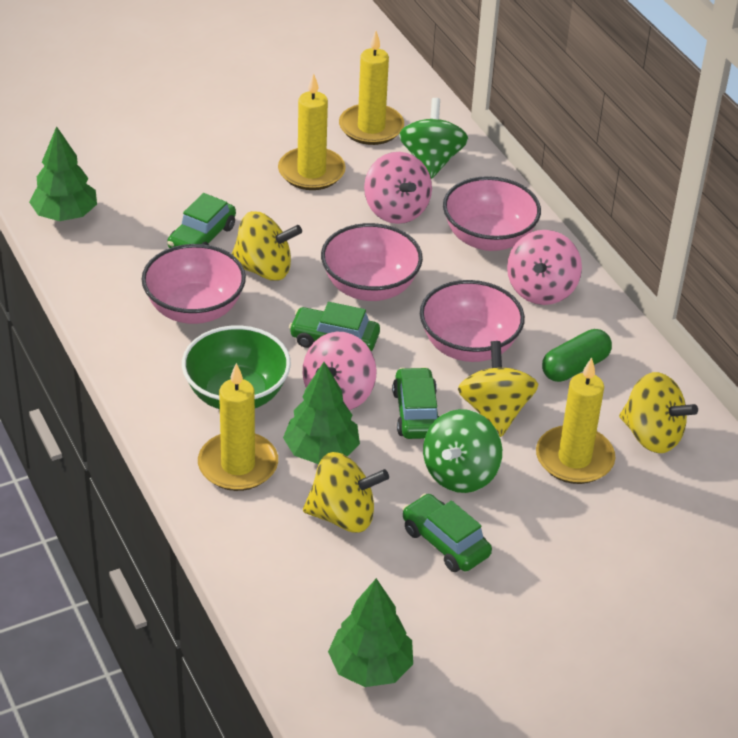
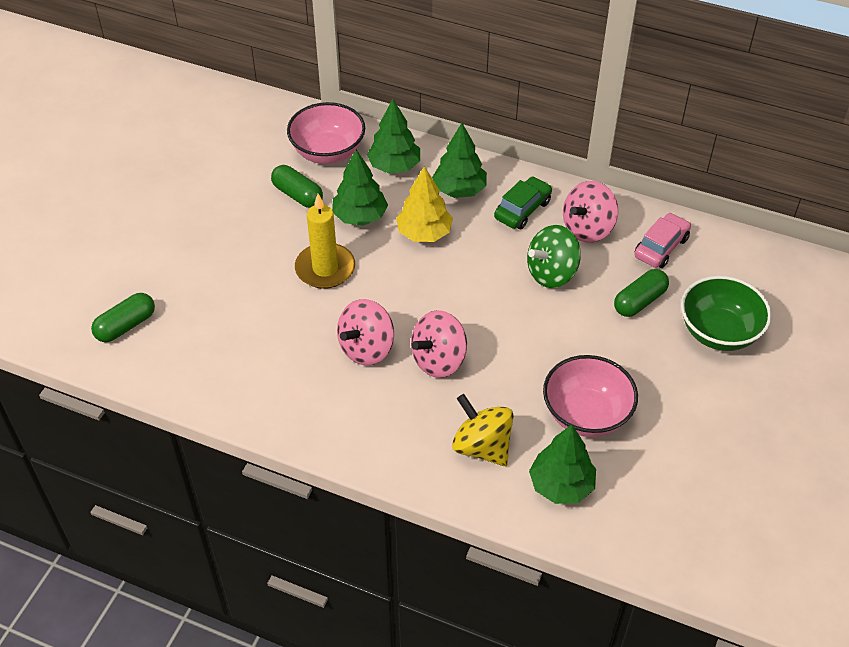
green capsule: 1 -> 3
green car: 4 -> 1
green spinning top: 2 -> 1
green tree: 3 -> 4
pink bowl: 4 -> 2
pink car: 0 -> 1
yellow candle: 4 -> 1
yellow spinning top: 4 -> 1
yellow tree: 0 -> 1

